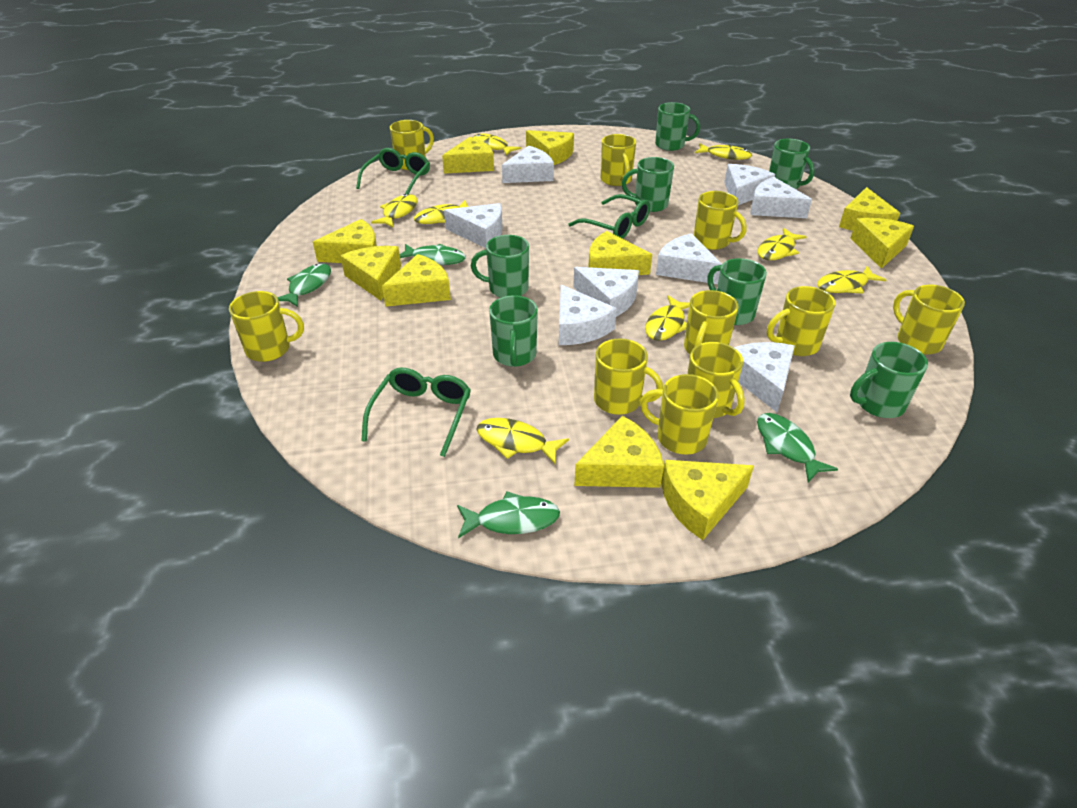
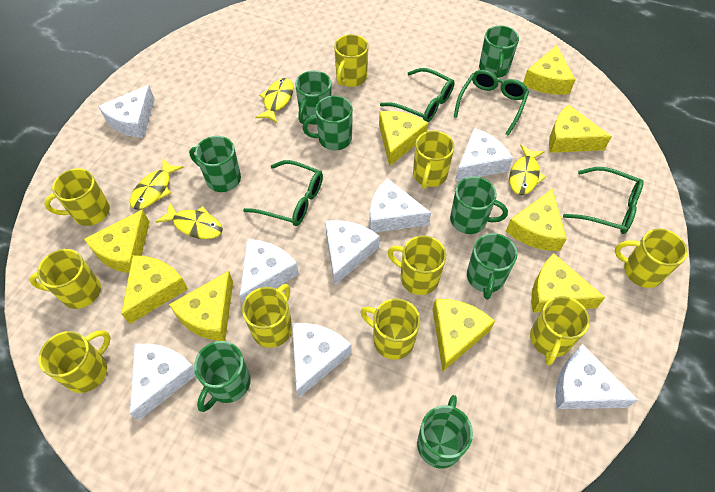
green fish: 4 -> 0
green glasses: 3 -> 4
green mug: 7 -> 8
yellow cheese: 10 -> 9
yellow fish: 8 -> 4

